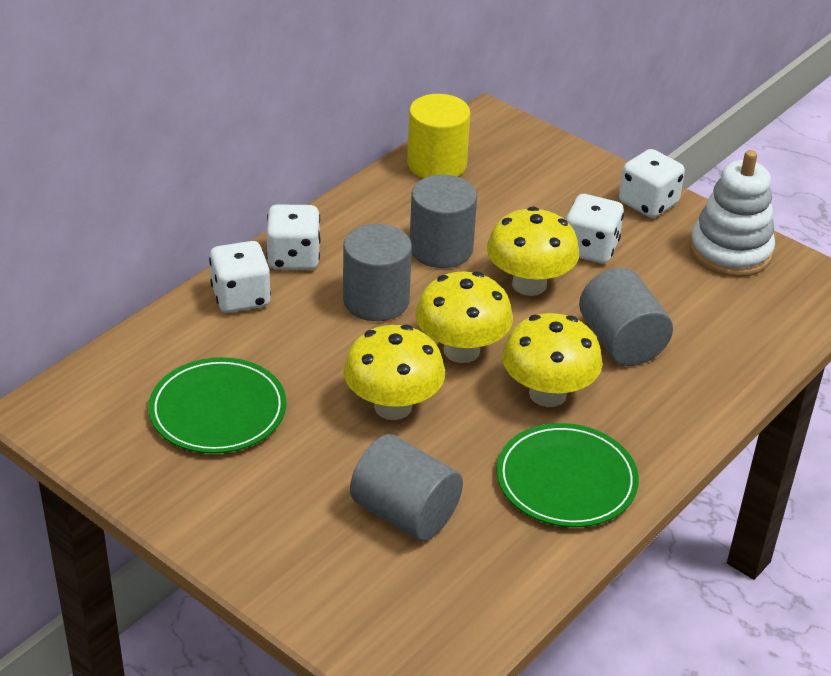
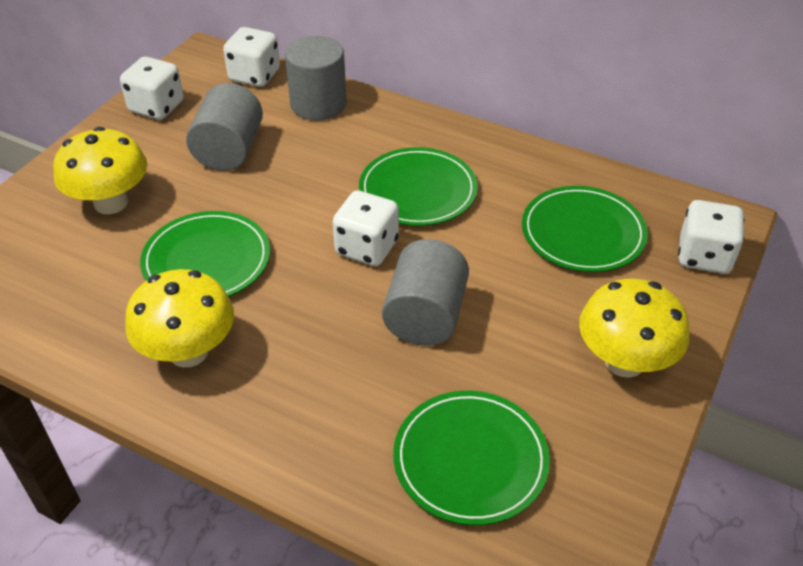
green plate: 2 -> 4
grey cylinder: 4 -> 3
white stacking toy: 1 -> 0
yellow cylinder: 1 -> 0
yellow mushroom: 4 -> 3

